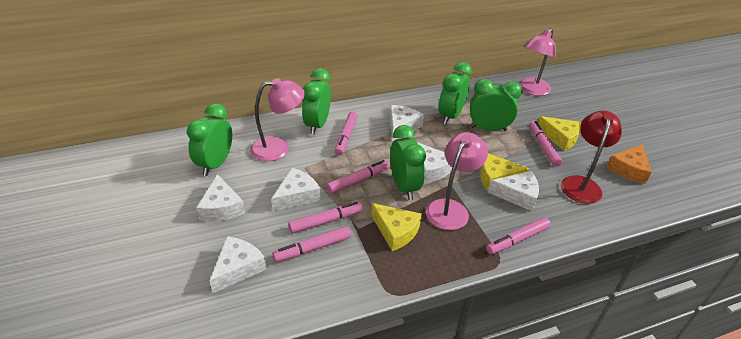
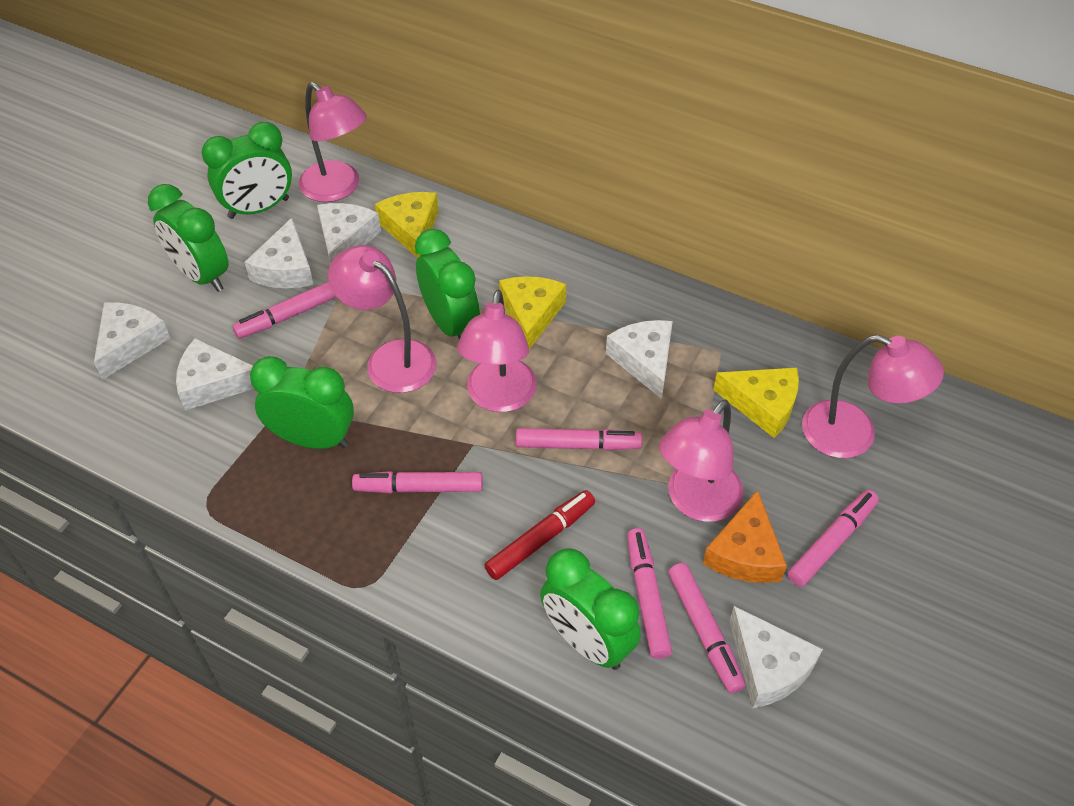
pink lamp: 3 -> 5
red lamp: 1 -> 0
red marker: 0 -> 1

